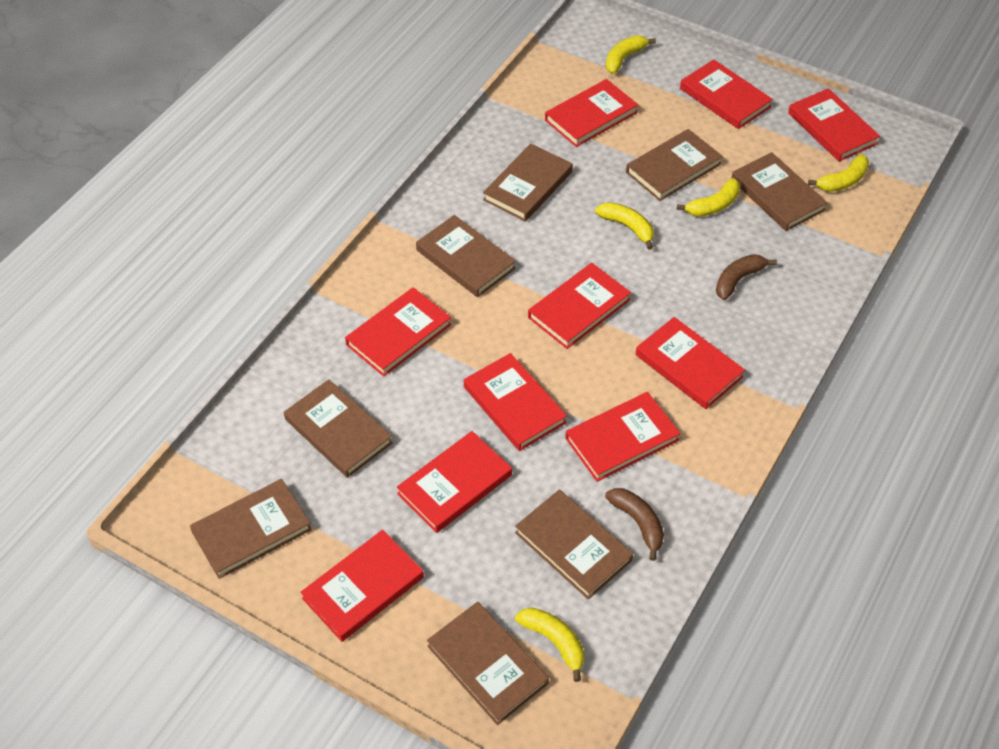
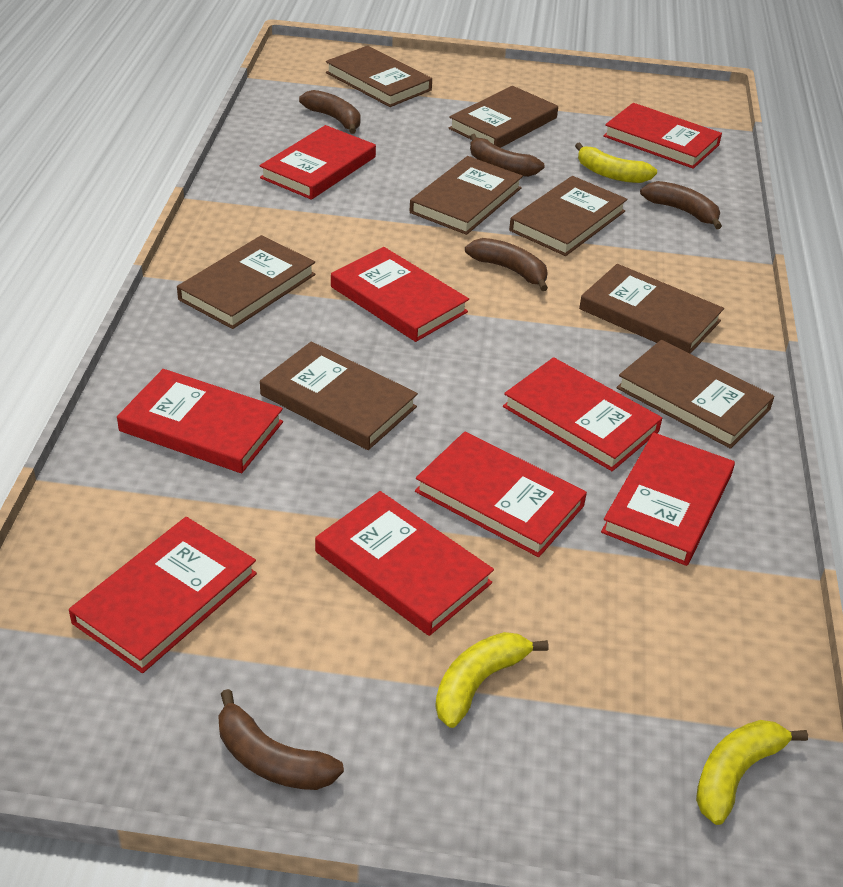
brown banana: 2 -> 5
red book: 10 -> 9
yellow banana: 5 -> 3

